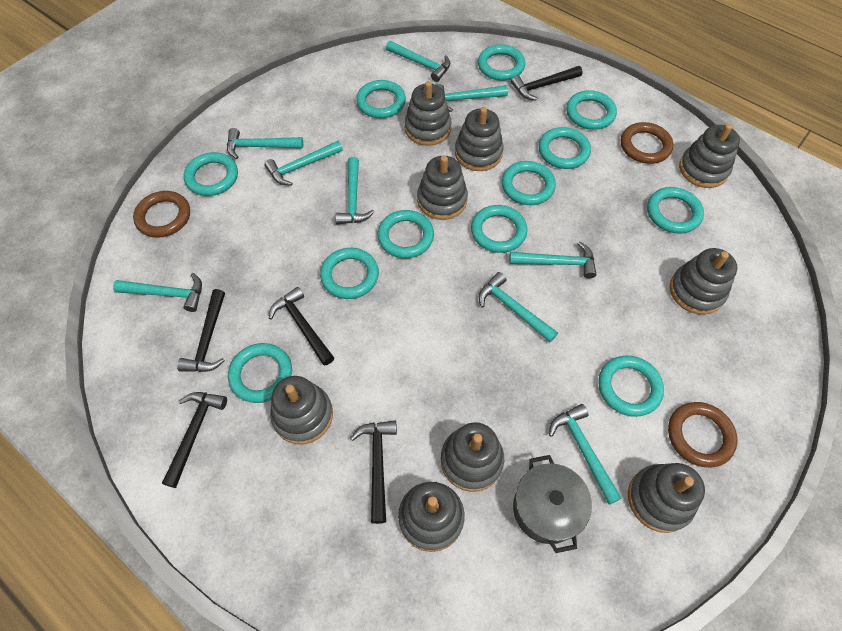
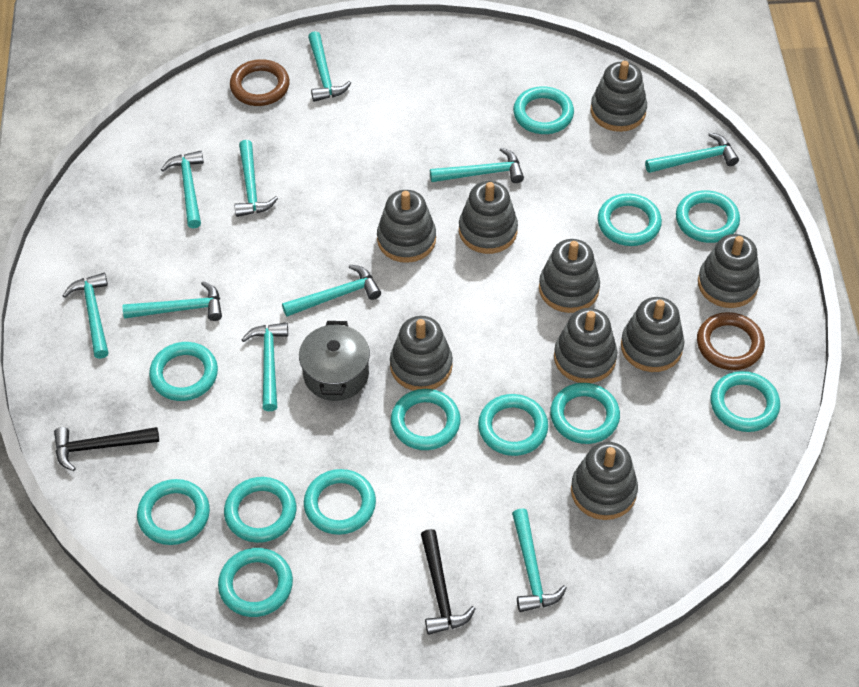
black hammer: 5 -> 2
brown ring: 3 -> 2
turquoise hammer: 9 -> 10

